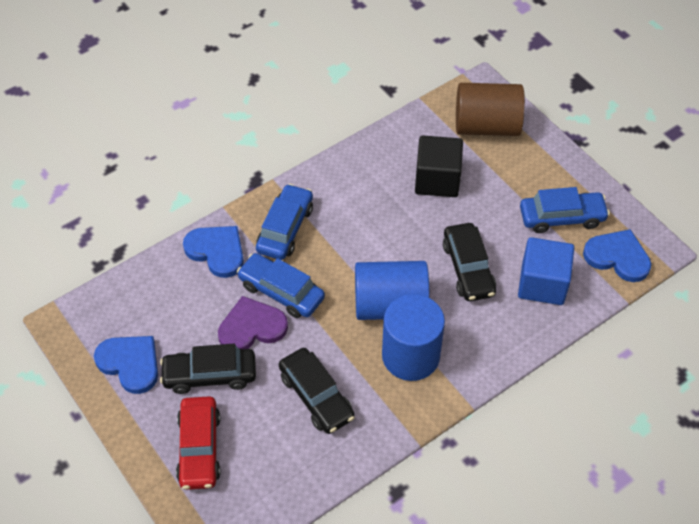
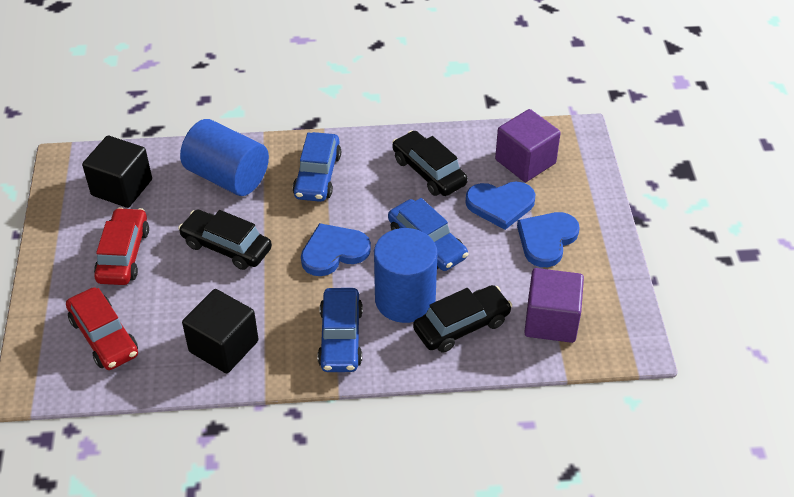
black cube: 1 -> 2
blue cube: 1 -> 0
brown cylinder: 1 -> 0
purple cube: 0 -> 2
purple heart: 1 -> 0
red car: 1 -> 2

